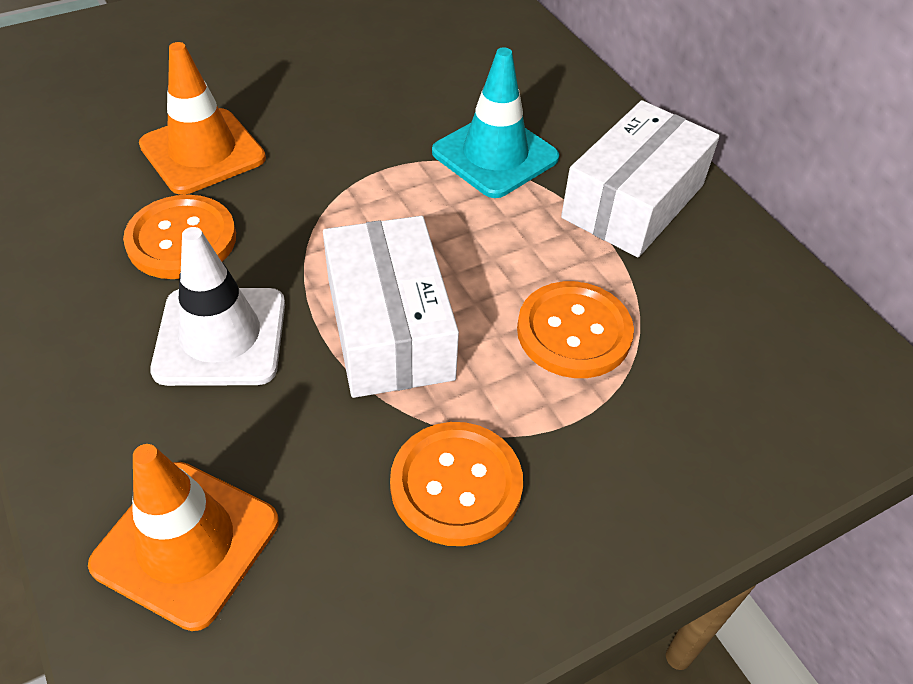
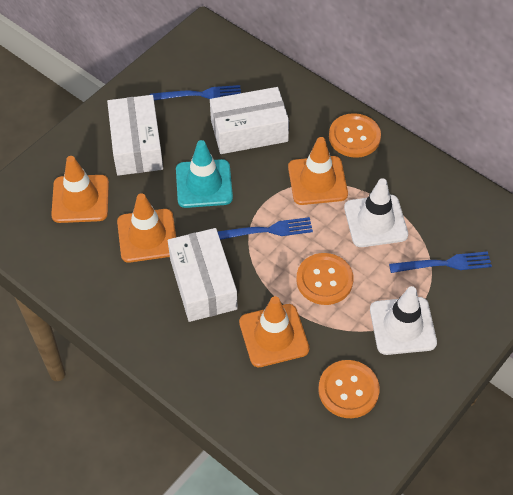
blue fork: 0 -> 3
orange traffic cone: 2 -> 4
white box: 2 -> 3
white traffic cone: 1 -> 2

